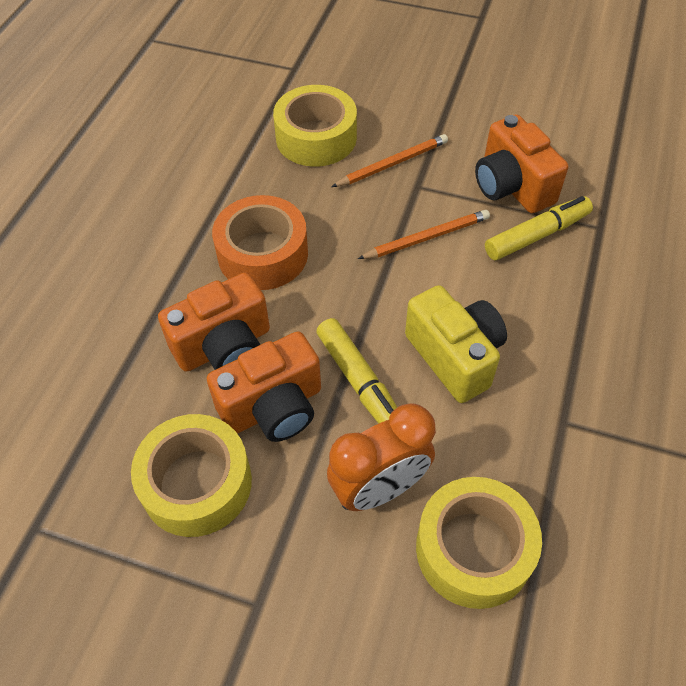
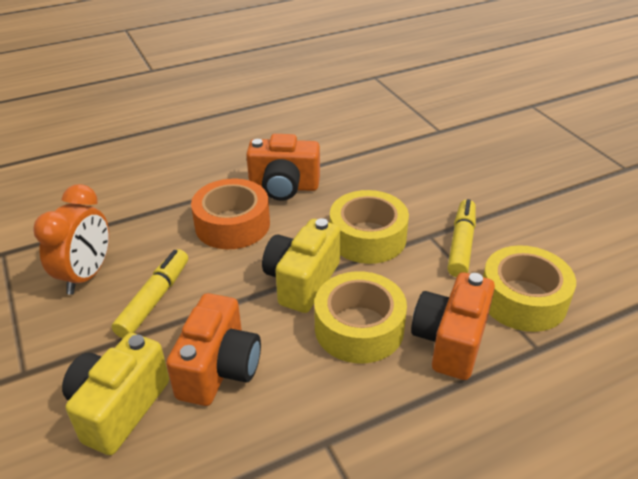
orange pencil: 2 -> 0
yellow camera: 1 -> 2

